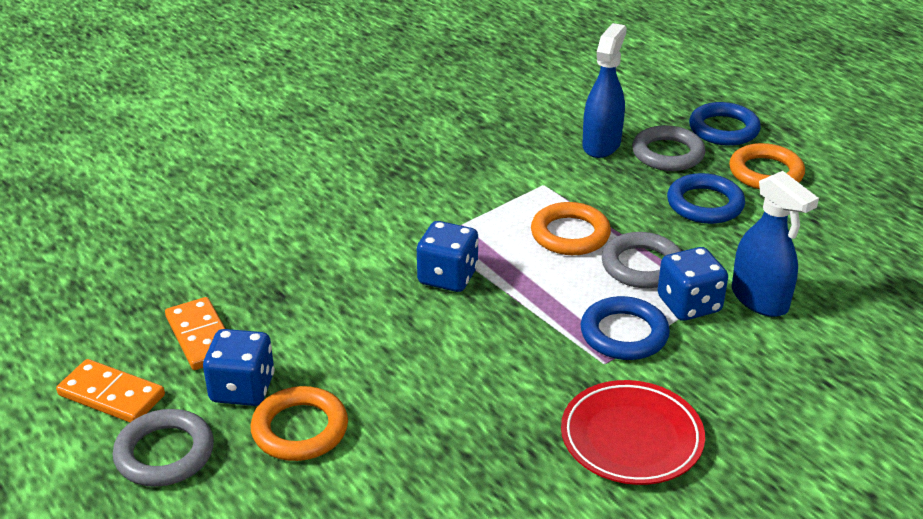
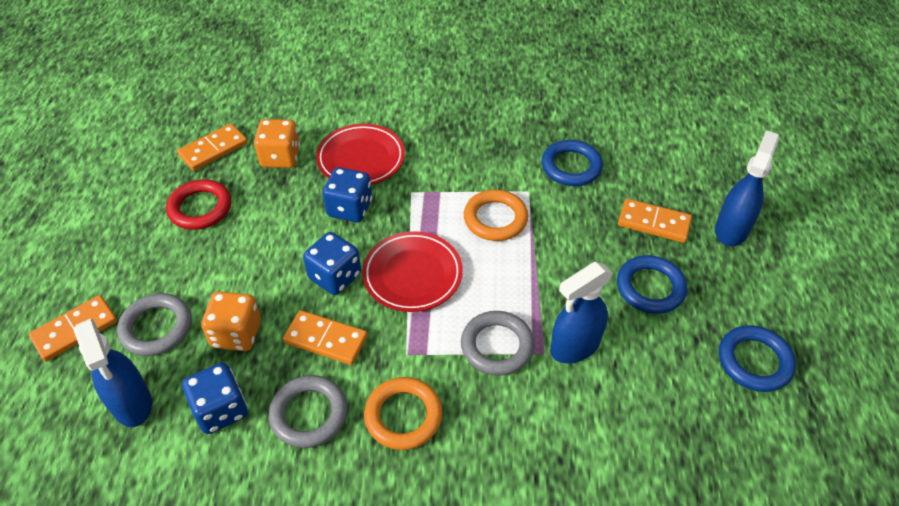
blue spray bottle: 2 -> 3
orange dice: 0 -> 2
orange domino: 2 -> 4
orange ring: 3 -> 2
red plate: 1 -> 2
red ring: 0 -> 1

